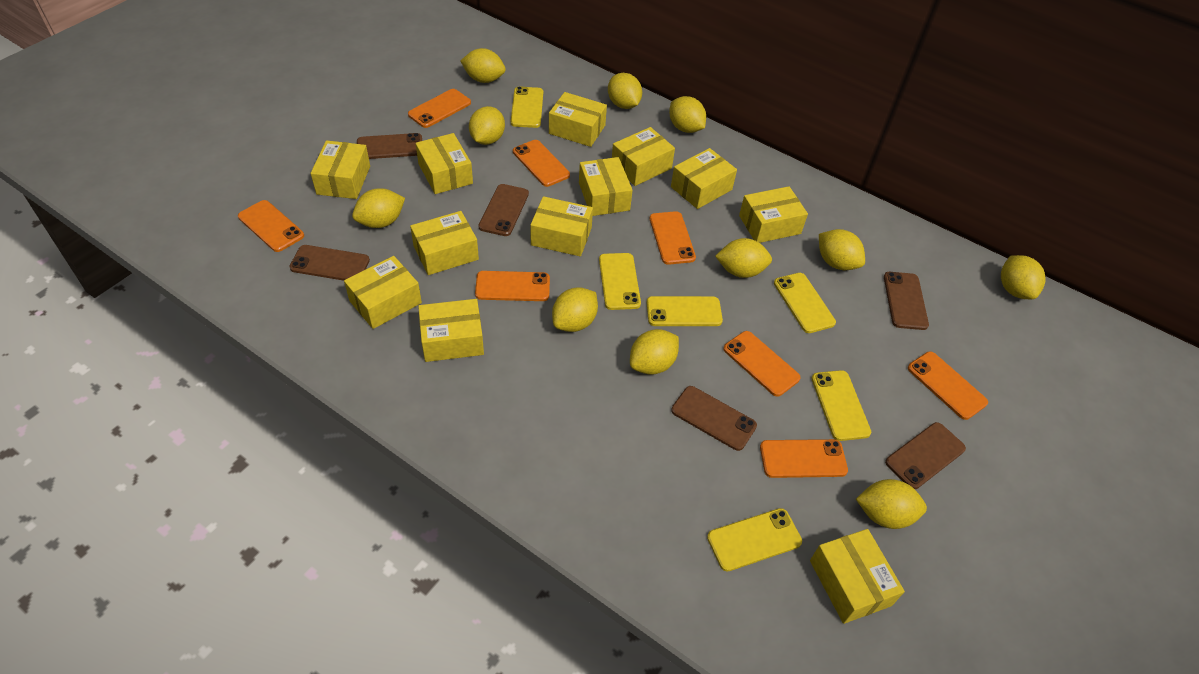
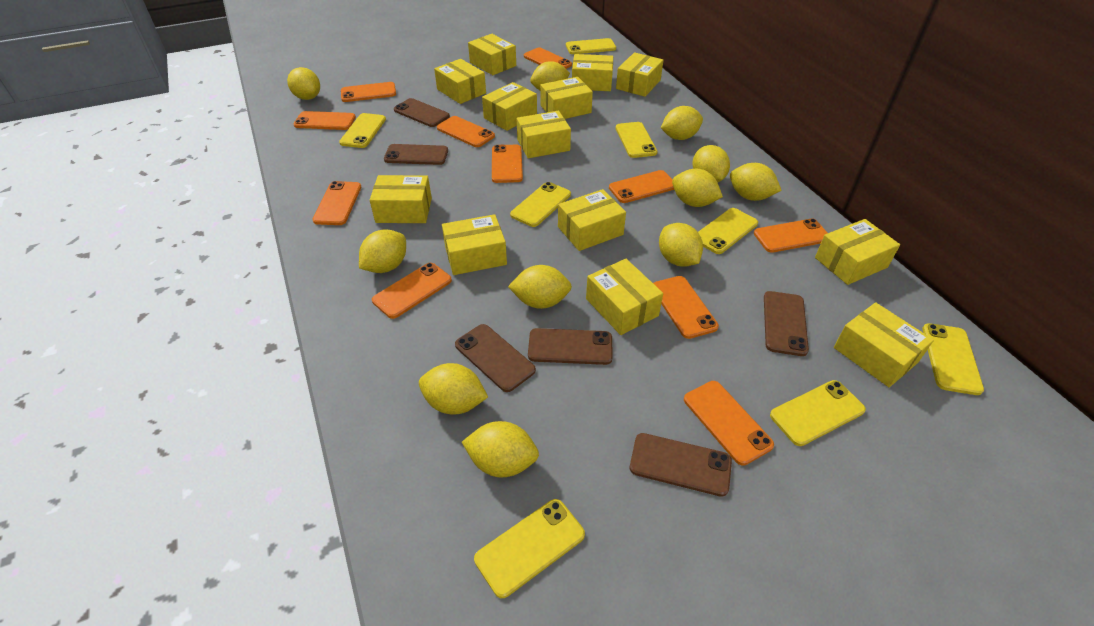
orange phone: 8 -> 11
yellow box: 12 -> 13
yellow phone: 6 -> 8

